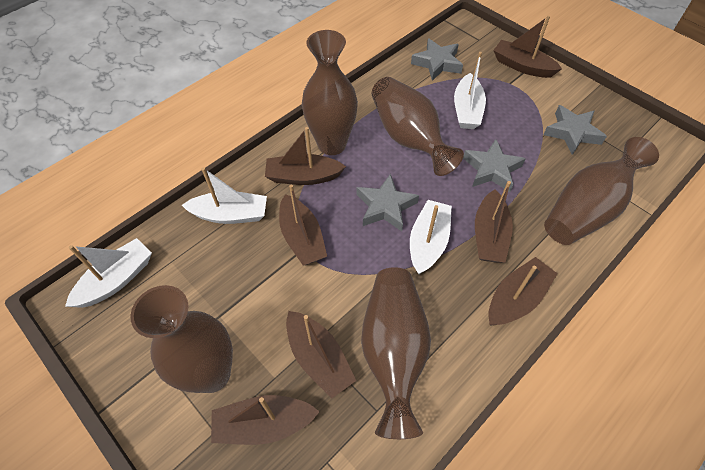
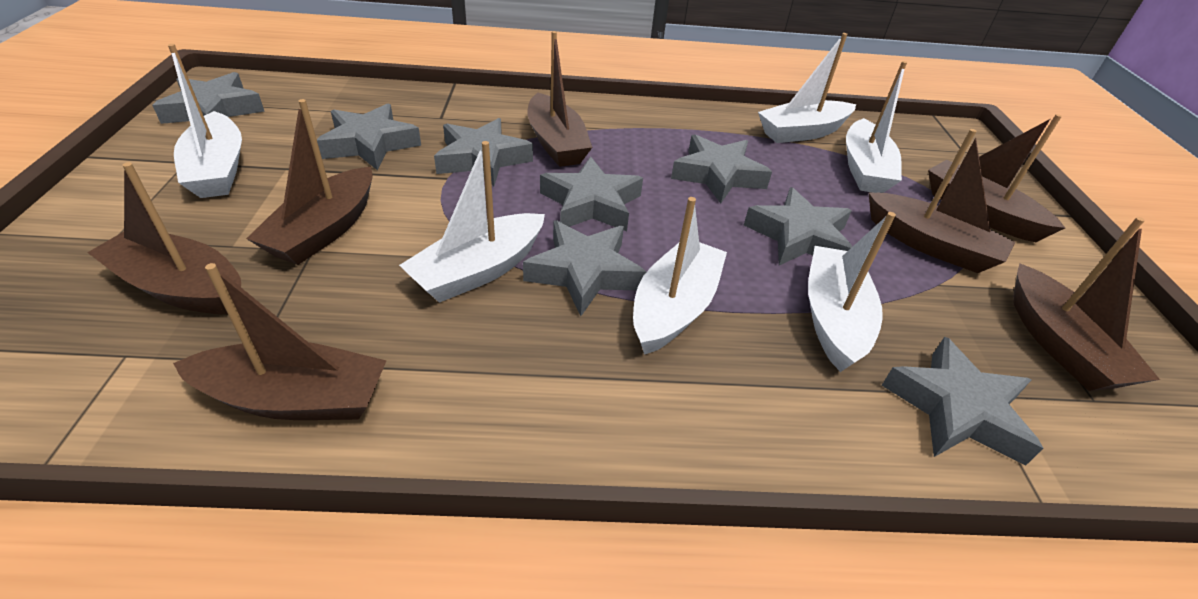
brown vase: 5 -> 0
grey star: 4 -> 8
white boat: 4 -> 6

